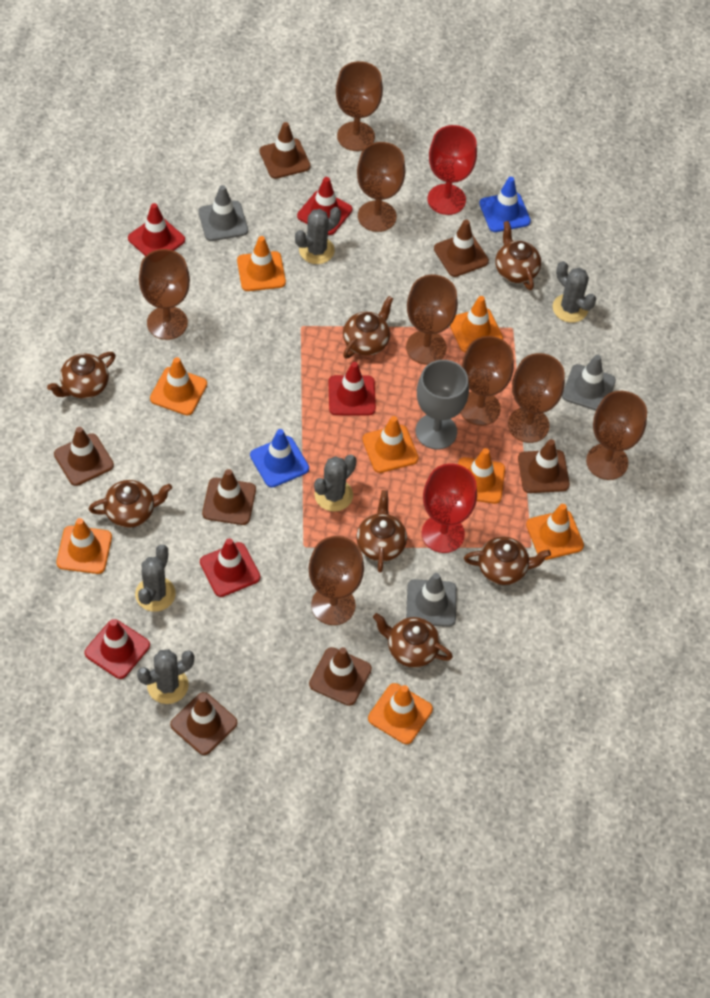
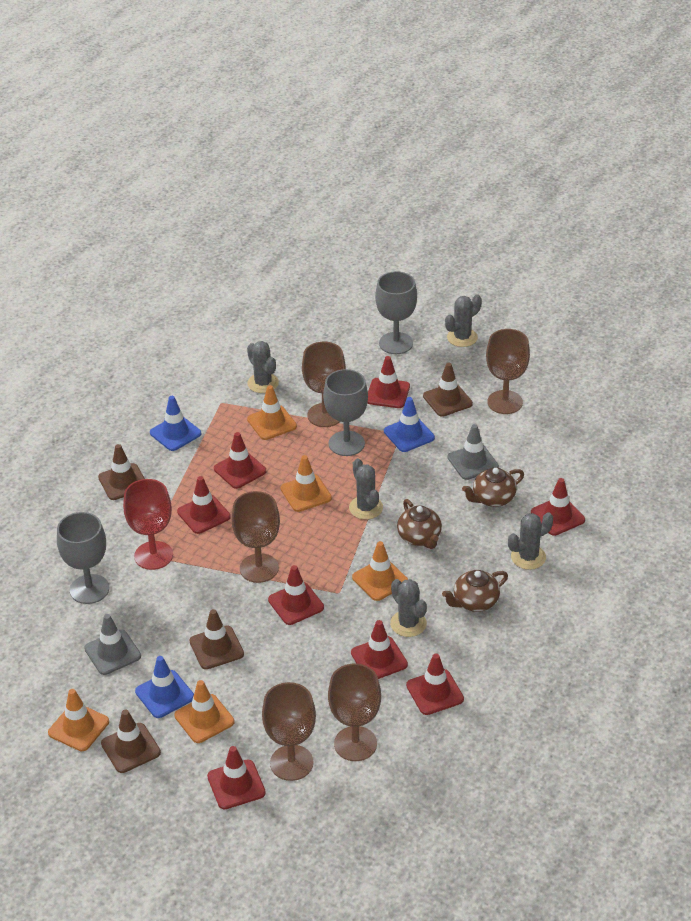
blue traffic cone: 2 -> 3
brown goblet: 8 -> 5
brown teapot: 7 -> 3
brown traffic cone: 7 -> 4
grey goblet: 1 -> 3
grey traffic cone: 3 -> 2
orange traffic cone: 8 -> 5
red goblet: 2 -> 1
red traffic cone: 5 -> 8

